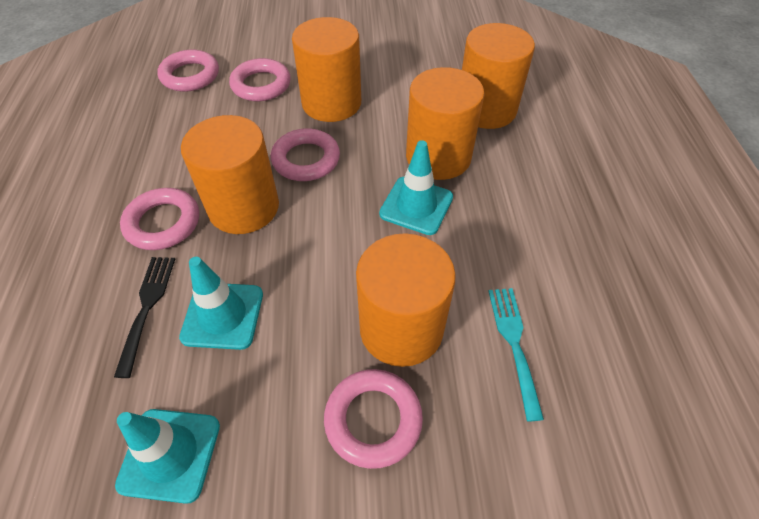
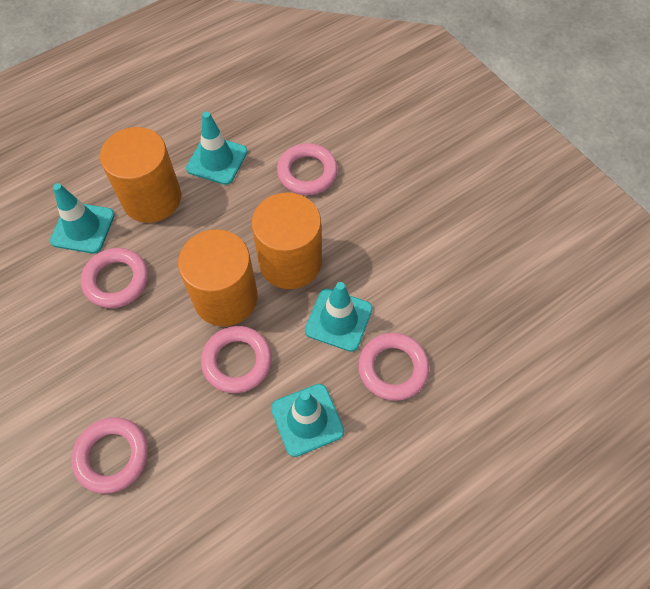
black fork: 1 -> 0
orange cylinder: 5 -> 3
turquoise fork: 1 -> 0
turquoise traffic cone: 3 -> 4

